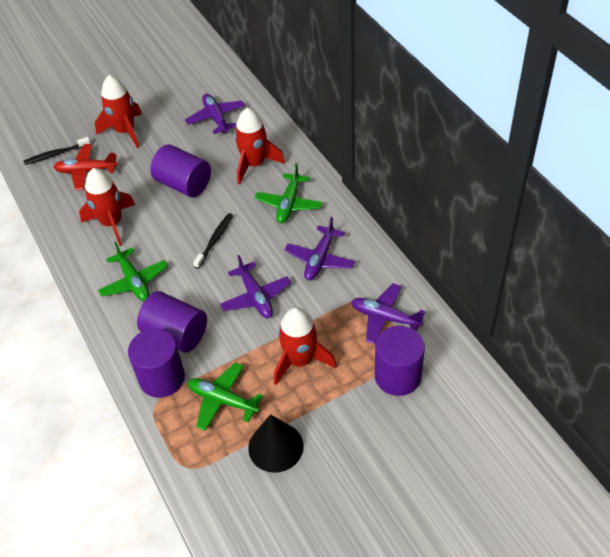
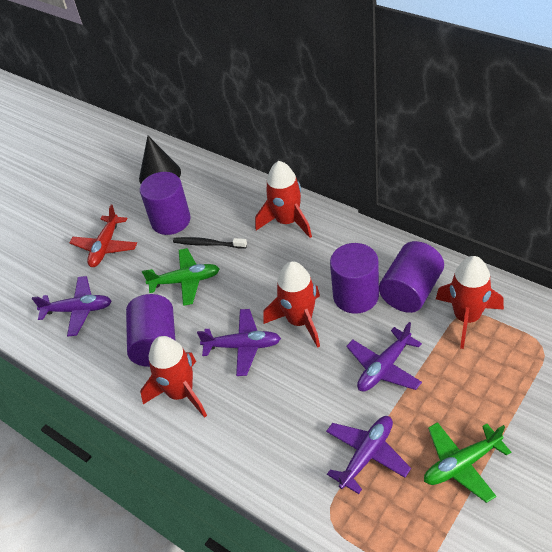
black toothbrush: 2 -> 1
green plane: 3 -> 2

